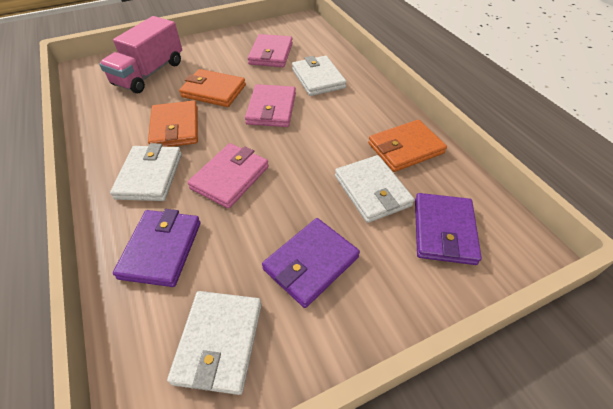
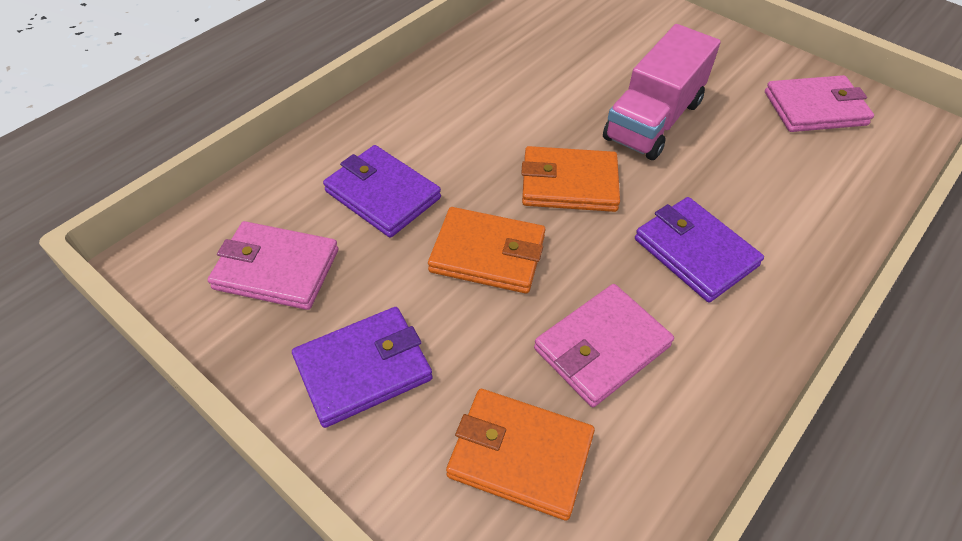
white wallet: 4 -> 0

